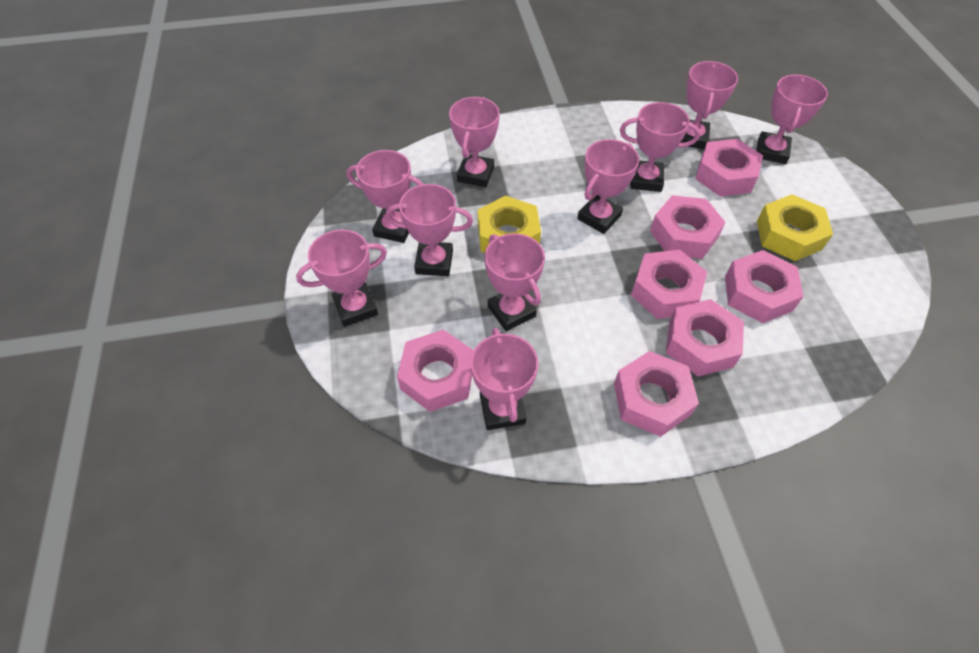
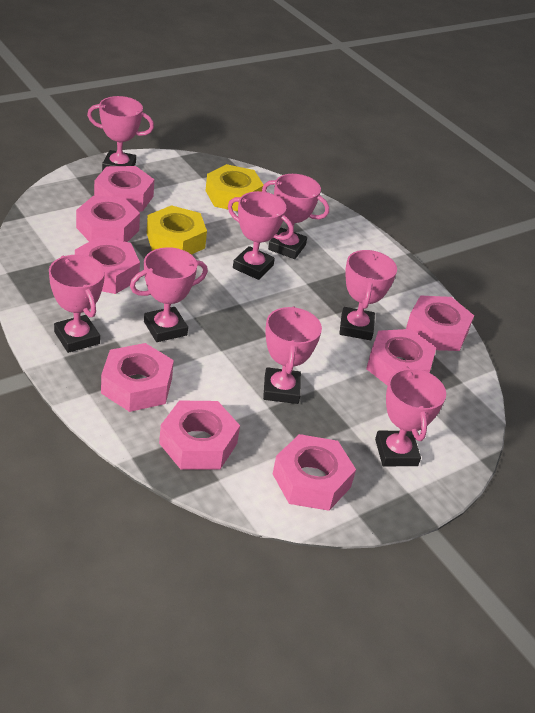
pink nut: 7 -> 8
pink trophy: 10 -> 8

